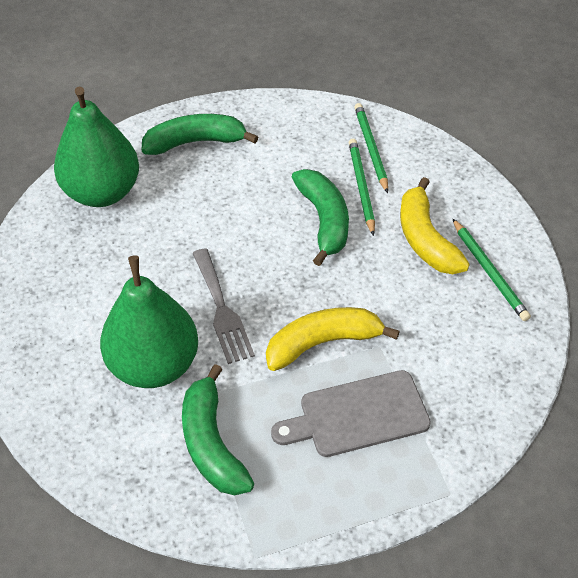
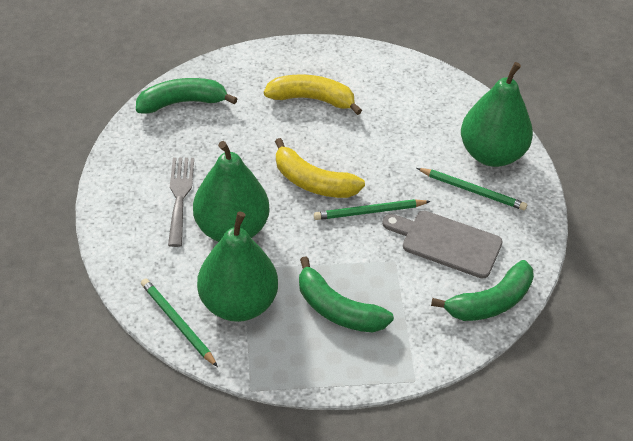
green pear: 2 -> 3

